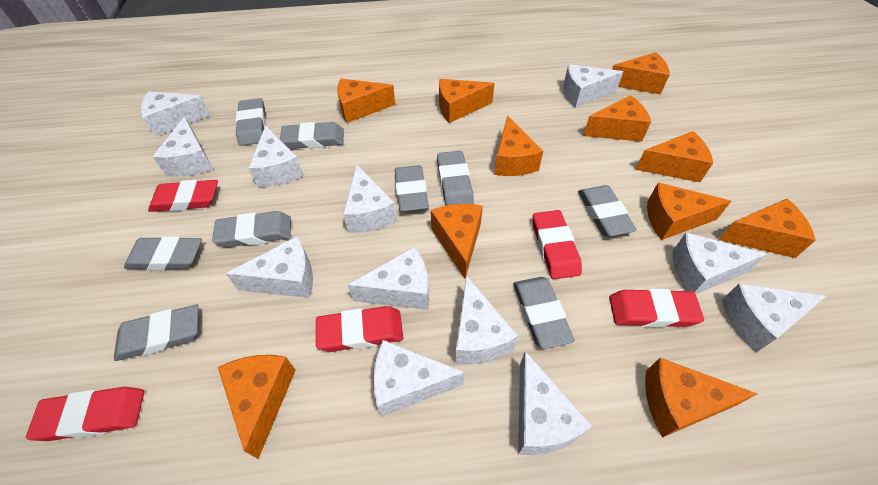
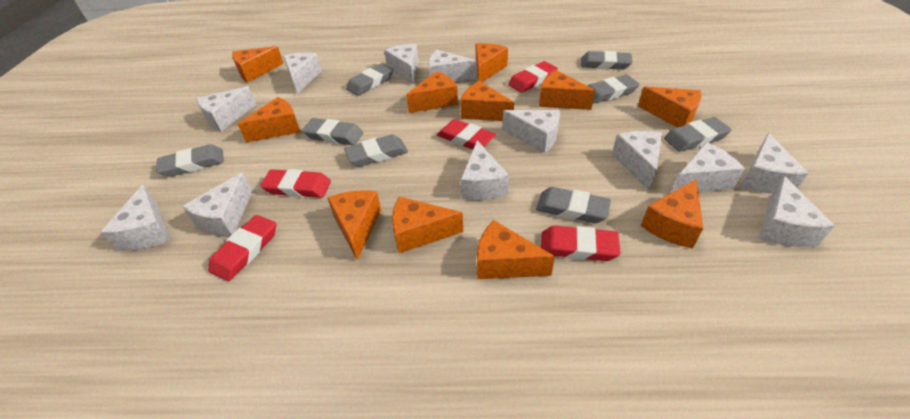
grey eraser: 9 -> 8

